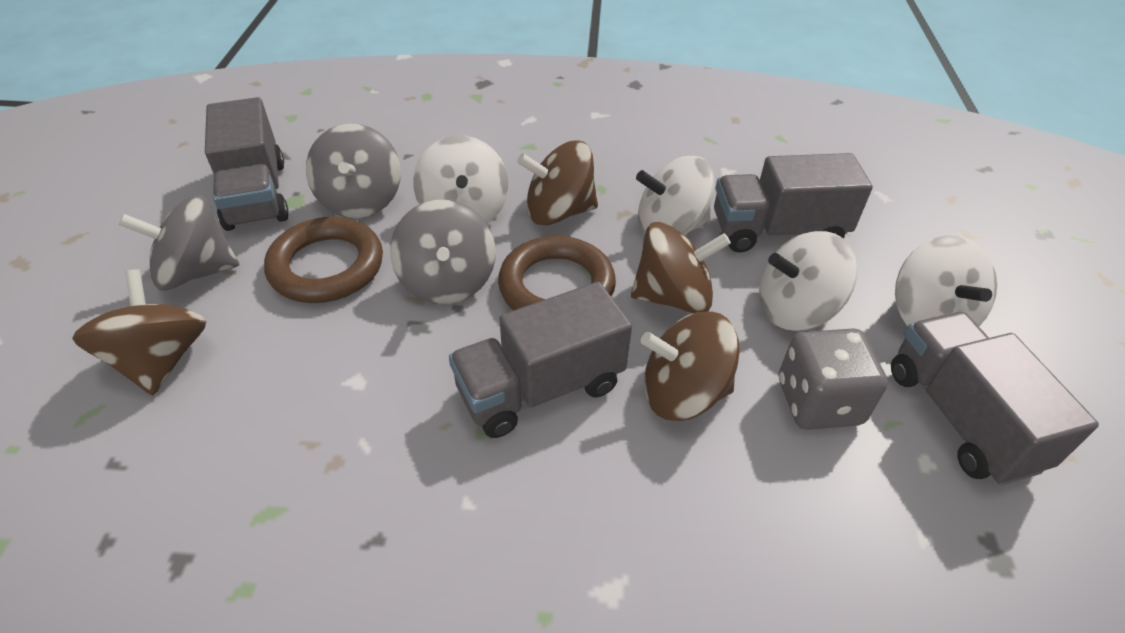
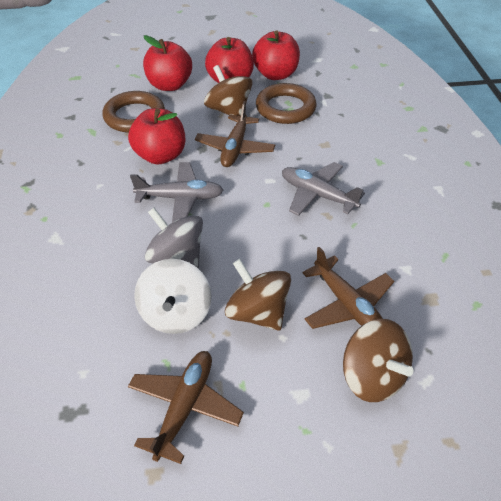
brown plane: 0 -> 3
brown spinning top: 4 -> 3
grey dice: 1 -> 0
grey plane: 0 -> 2
grey spinning top: 3 -> 1
grey truck: 4 -> 0
red apple: 0 -> 4
white spinning top: 4 -> 1

